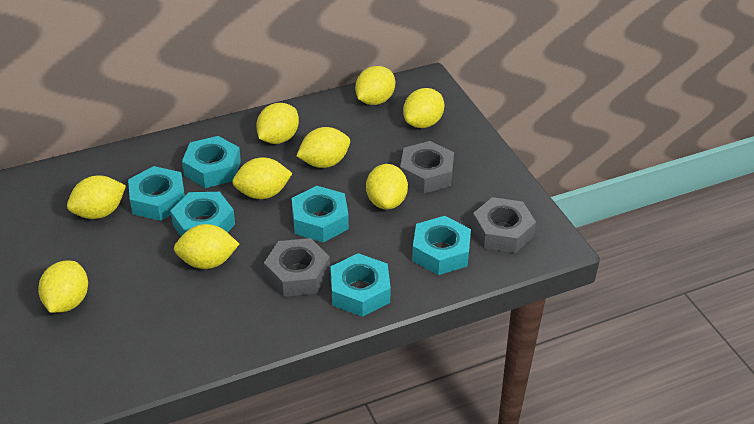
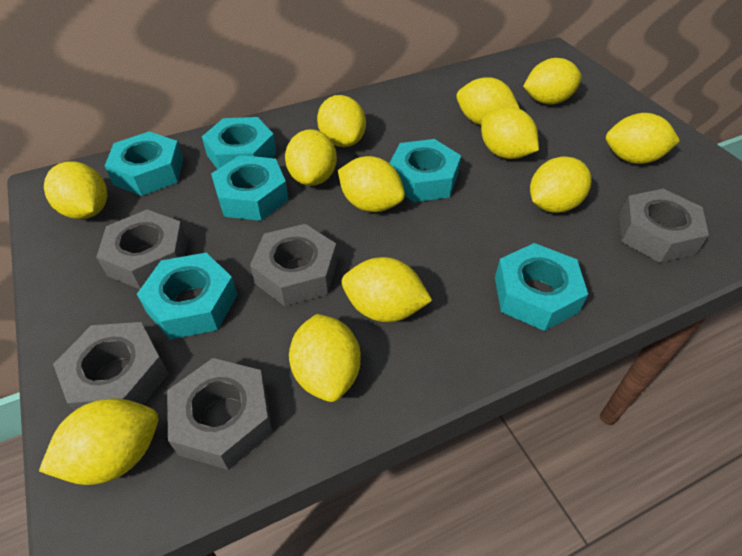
grey nut: 3 -> 5
yellow lemon: 9 -> 12

